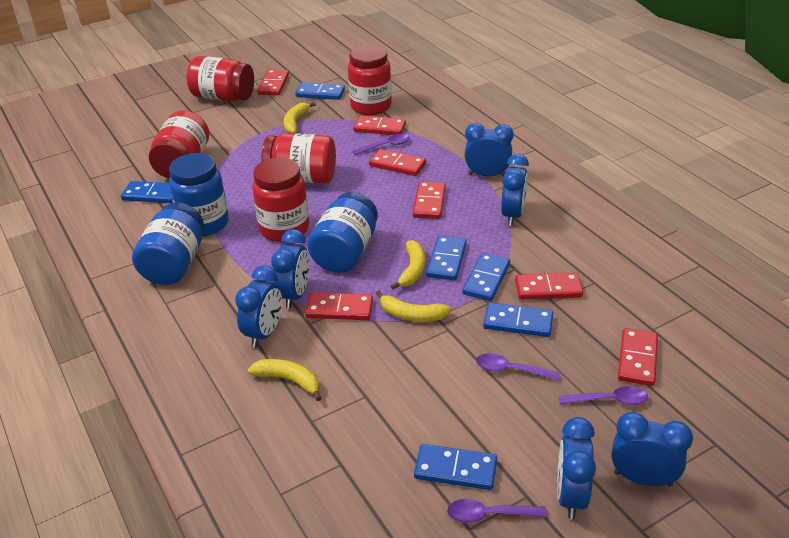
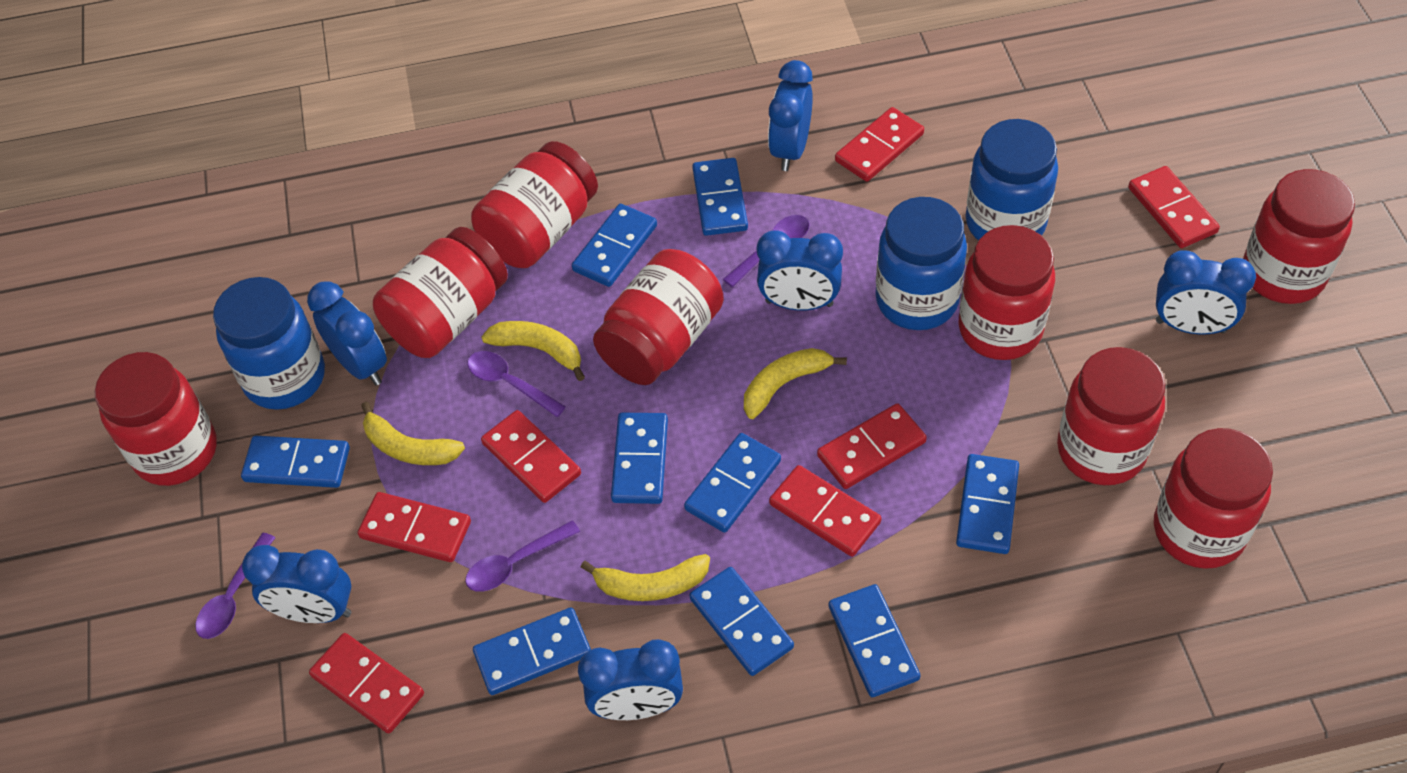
blue domino: 6 -> 9
red jar: 5 -> 8

